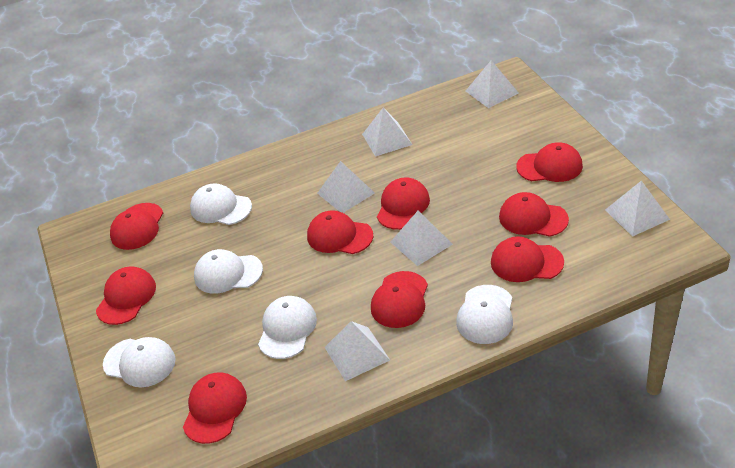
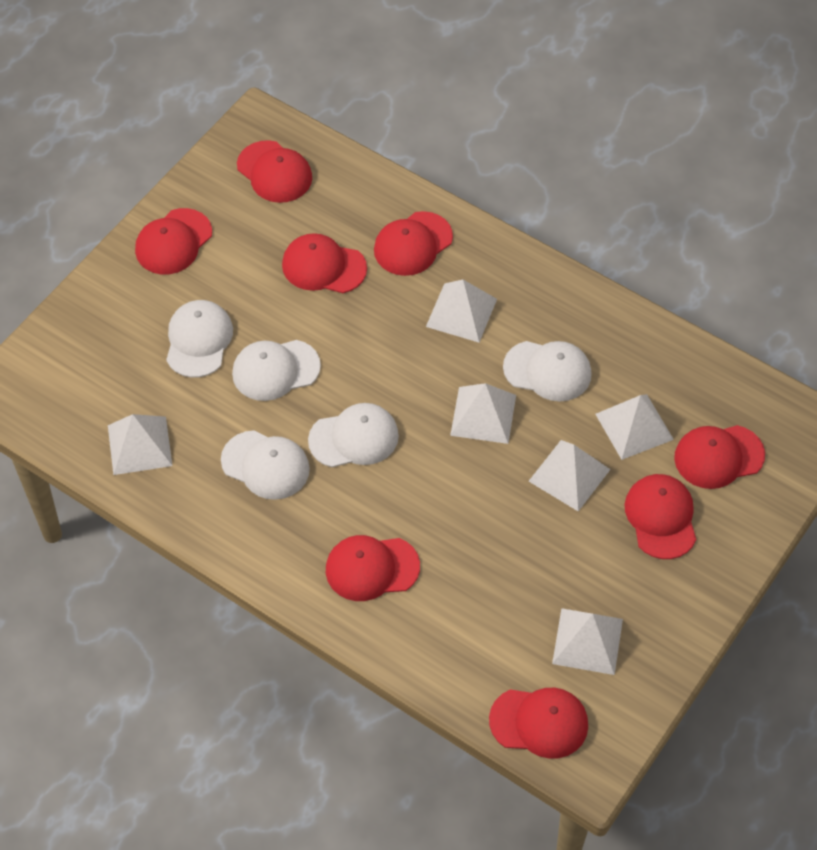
red cap: 9 -> 8

